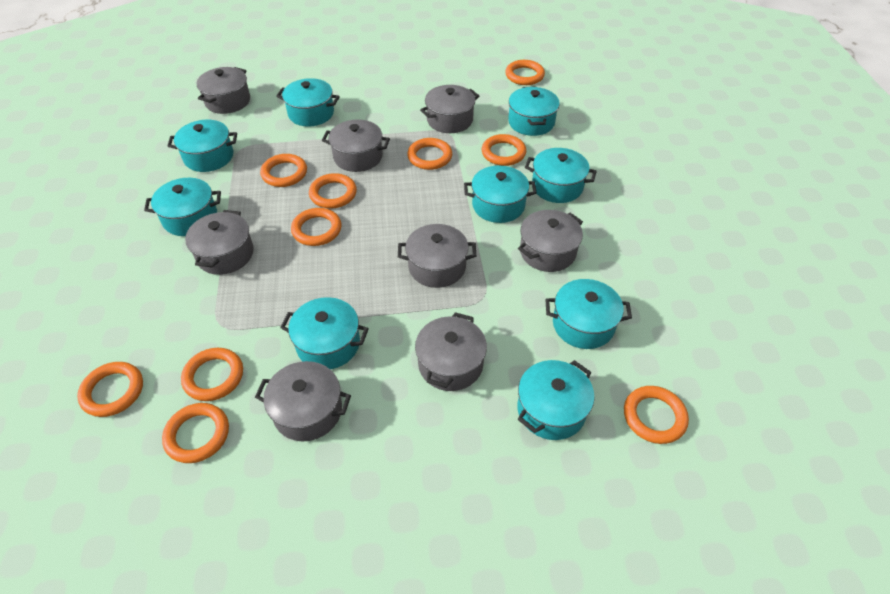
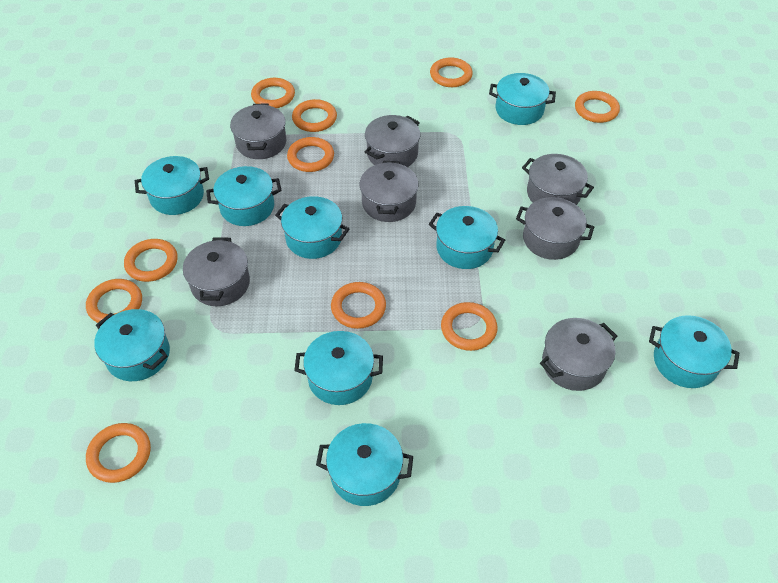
grey pot: 8 -> 7

